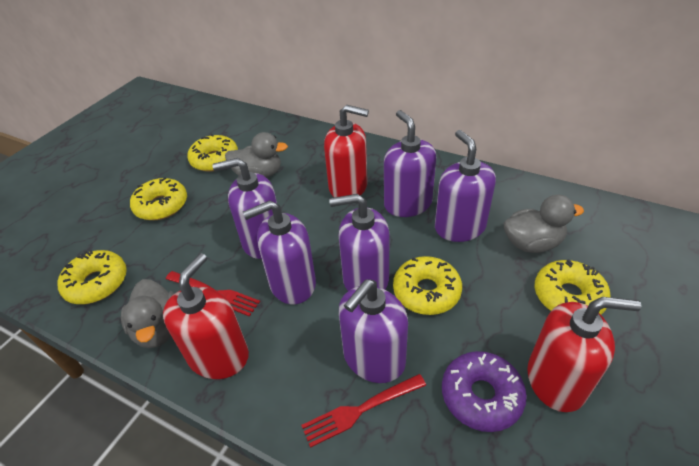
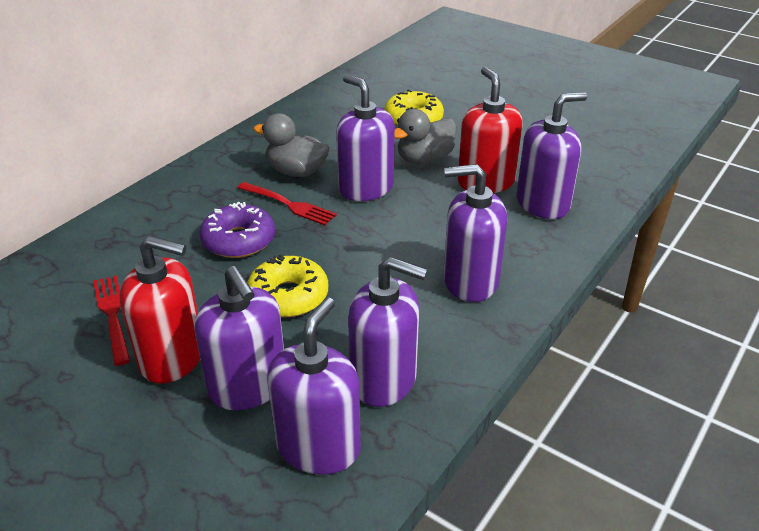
grey duck: 3 -> 2
red soap dispenser: 3 -> 2
yellow donut: 5 -> 2

